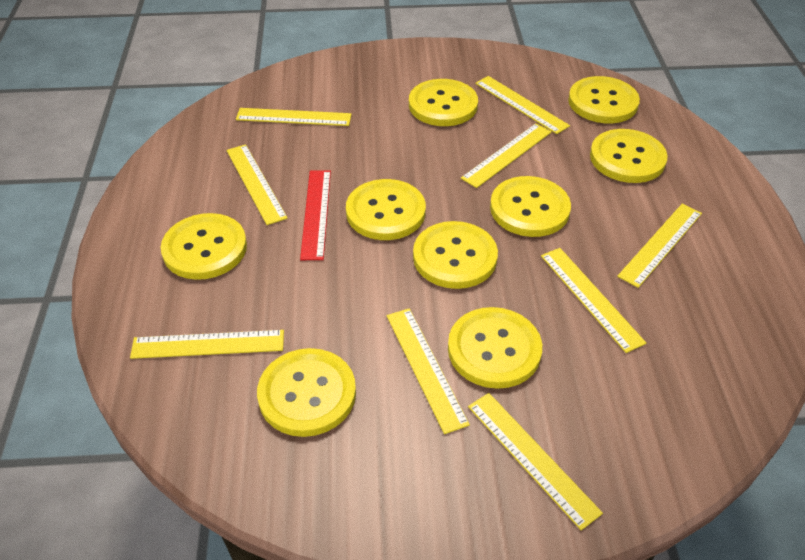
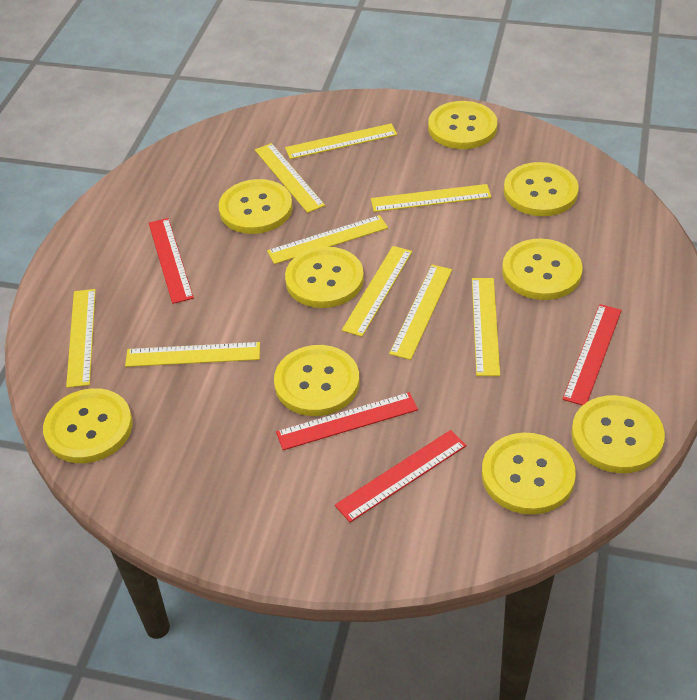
red ruler: 1 -> 4

